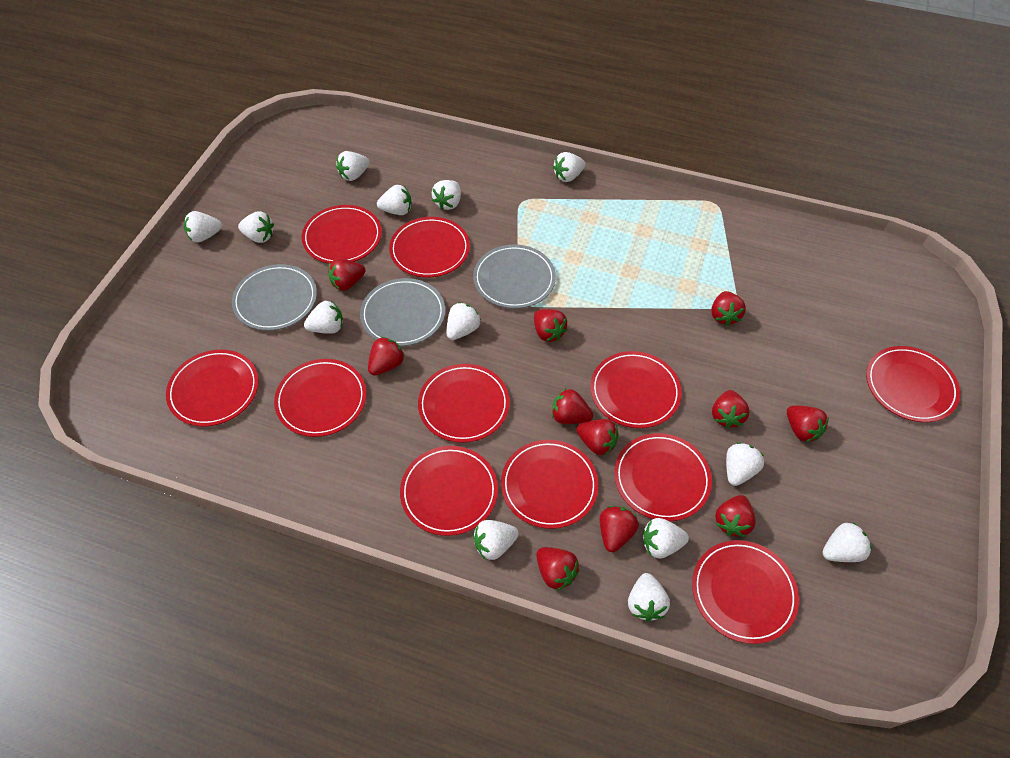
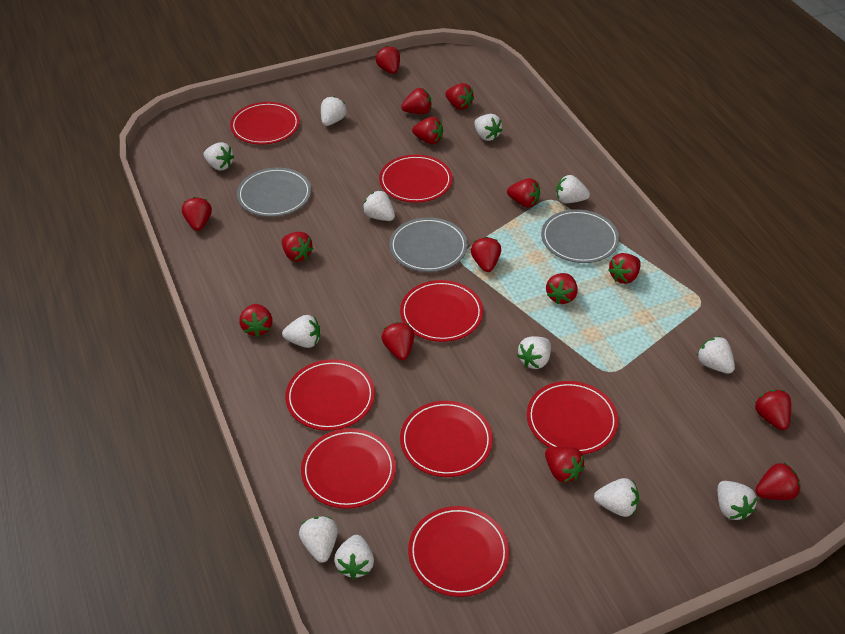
red plate: 11 -> 8
red strawberry: 11 -> 15
white strawberry: 13 -> 12

